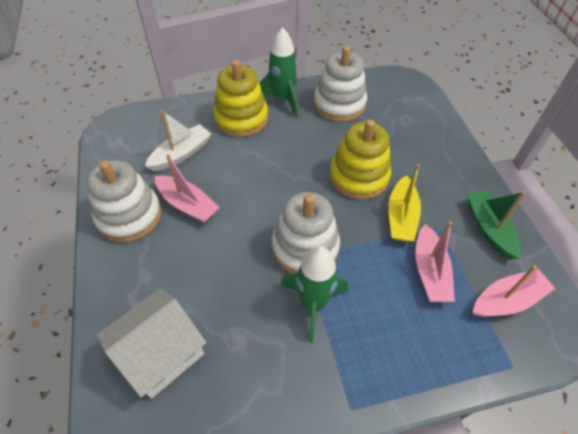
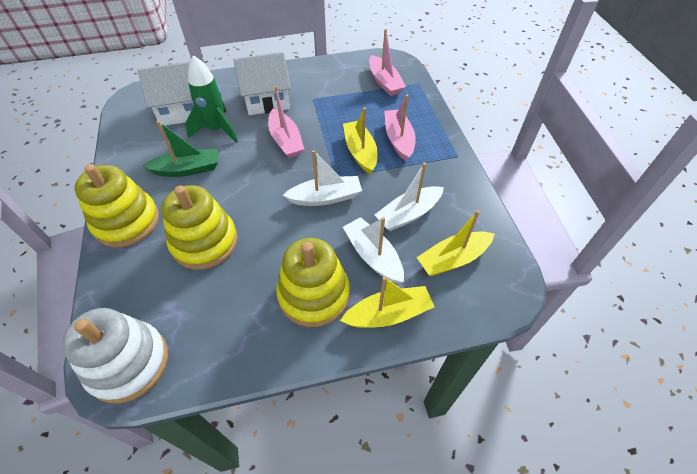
green rocket: 2 -> 1
white boat: 1 -> 3
white house: 1 -> 2
white stacking toy: 3 -> 1
yellow boat: 1 -> 3
yellow stacking toy: 2 -> 3

